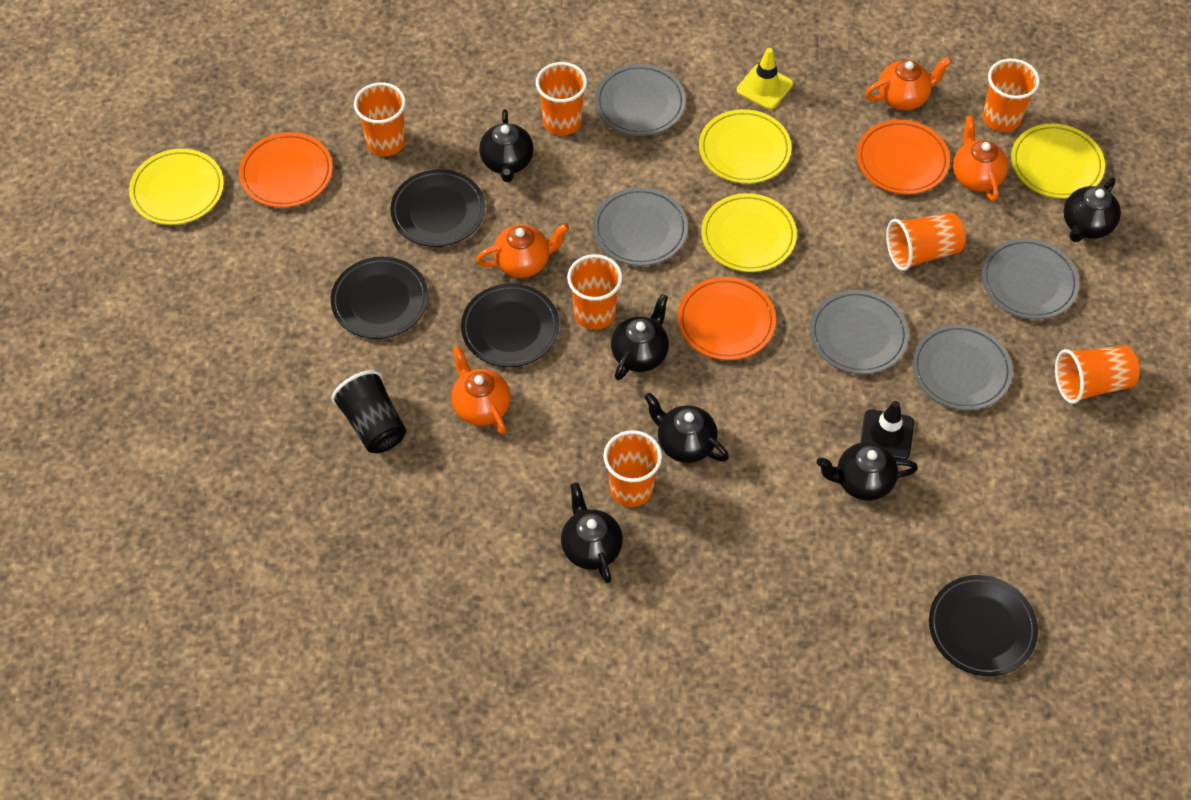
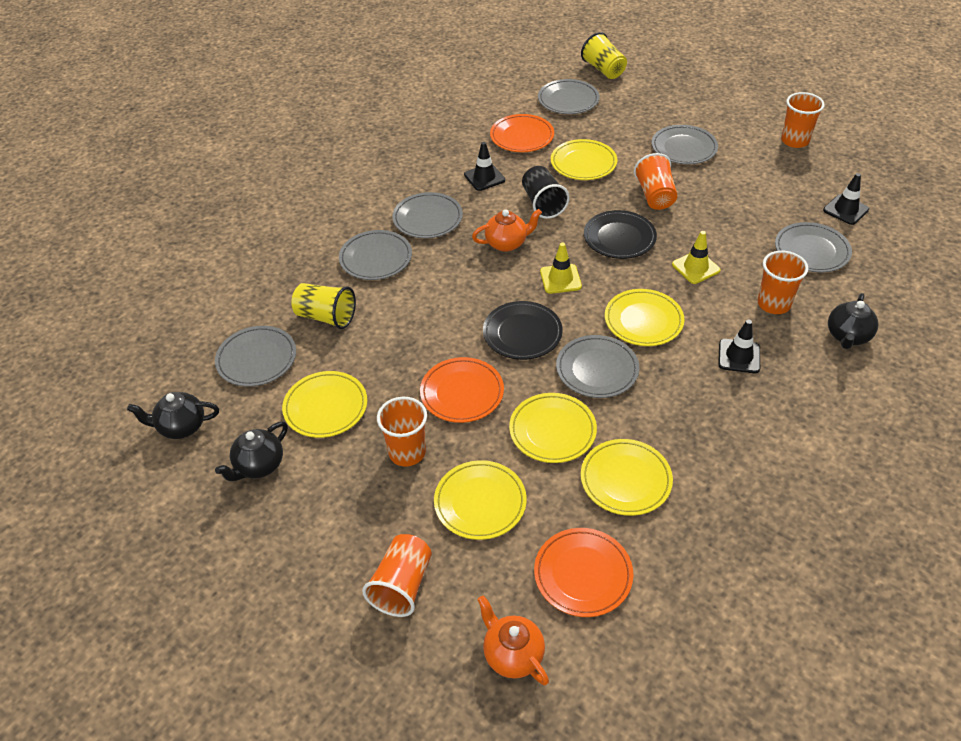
black plate: 4 -> 2
black teapot: 6 -> 3
black traffic cone: 1 -> 3
grey plate: 5 -> 7
orange cup: 7 -> 5
orange teapot: 4 -> 2
yellow cup: 0 -> 2
yellow plate: 4 -> 6
yellow traffic cone: 1 -> 2

